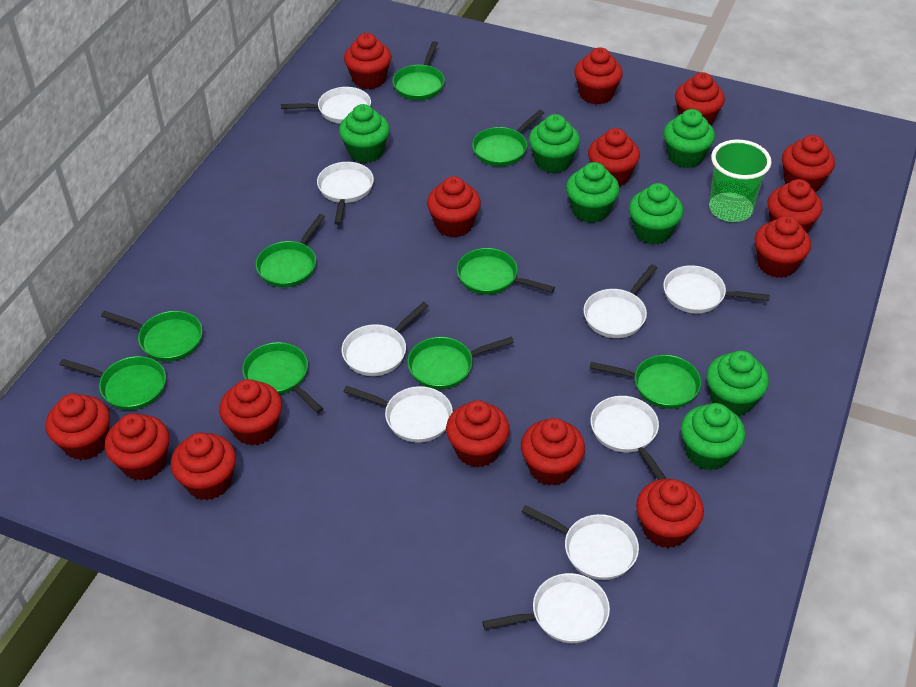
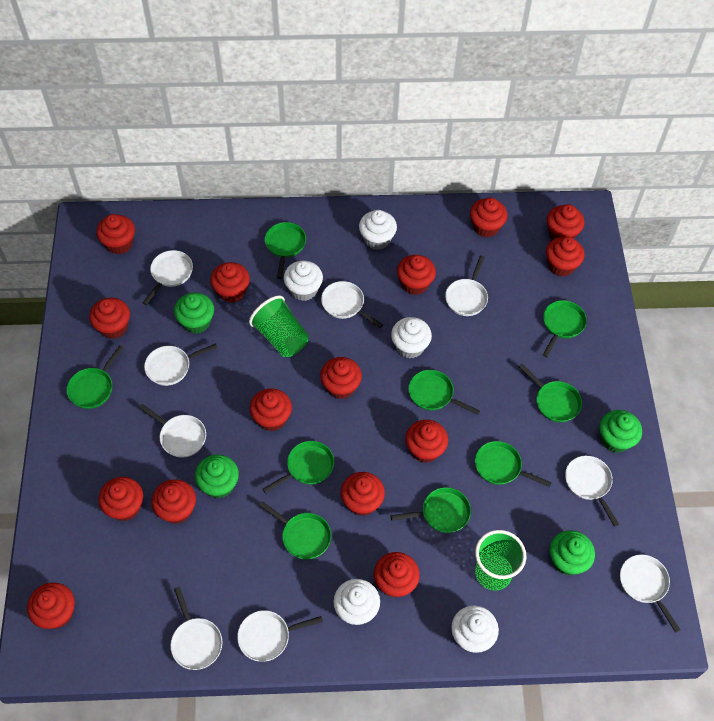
green cup: 1 -> 2
green cupcake: 7 -> 4
white cupcake: 0 -> 5

